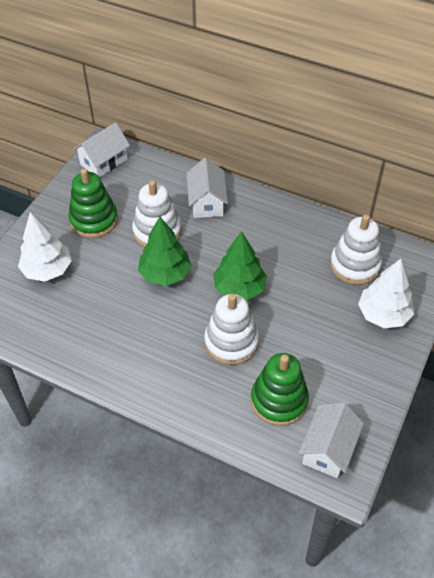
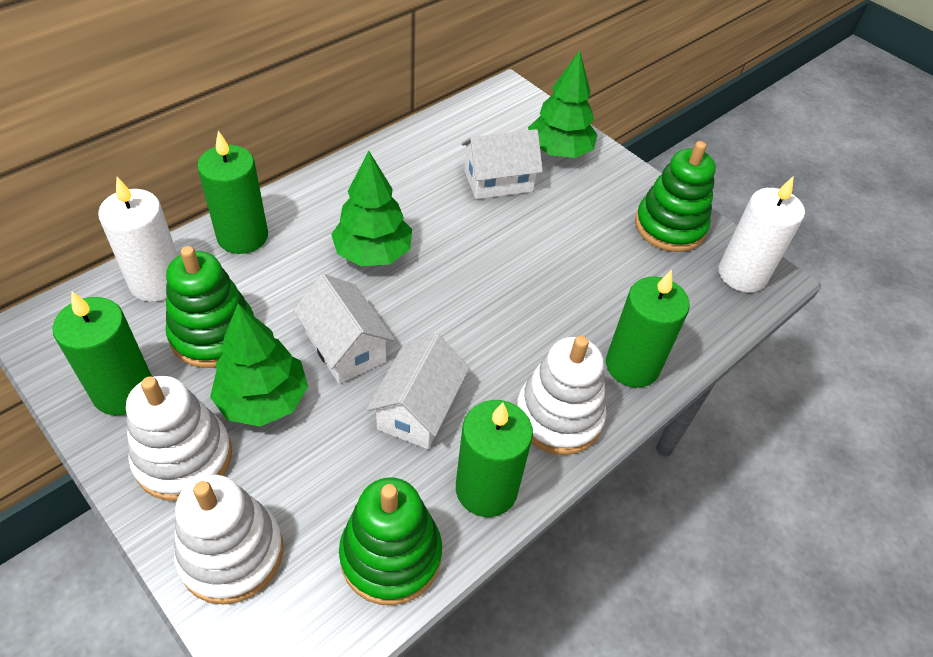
green candle: 0 -> 4
green stacking toy: 2 -> 3
green tree: 2 -> 3
white candle: 0 -> 2
white tree: 2 -> 0

